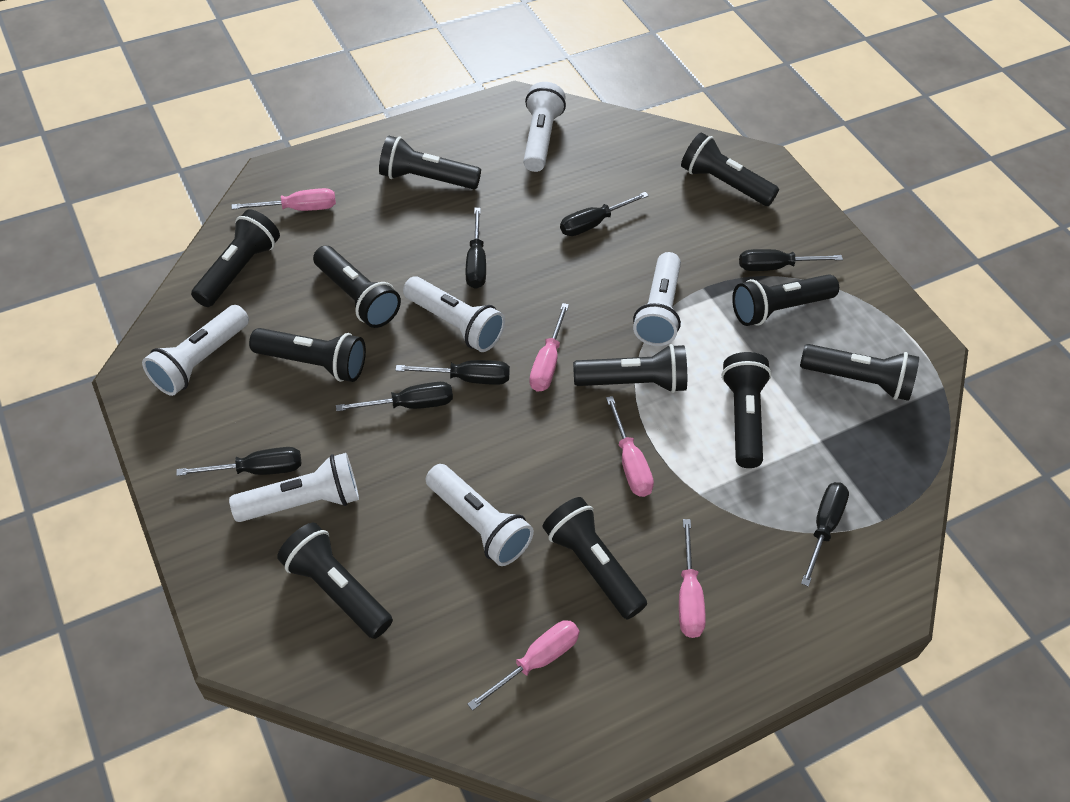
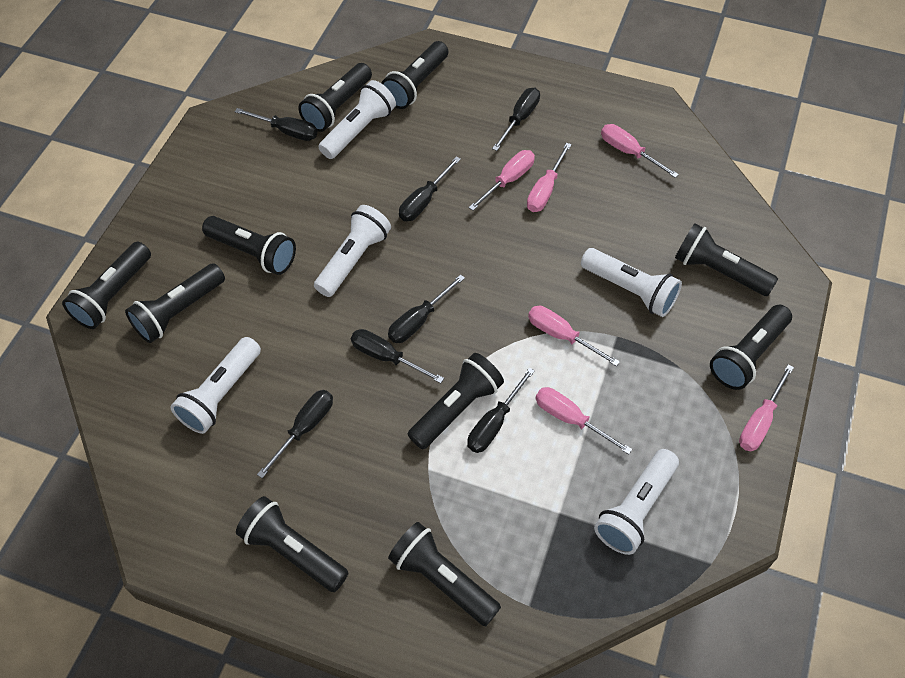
black flashlight: 11 -> 10
pink screwdriver: 5 -> 6
white flashlight: 6 -> 5

